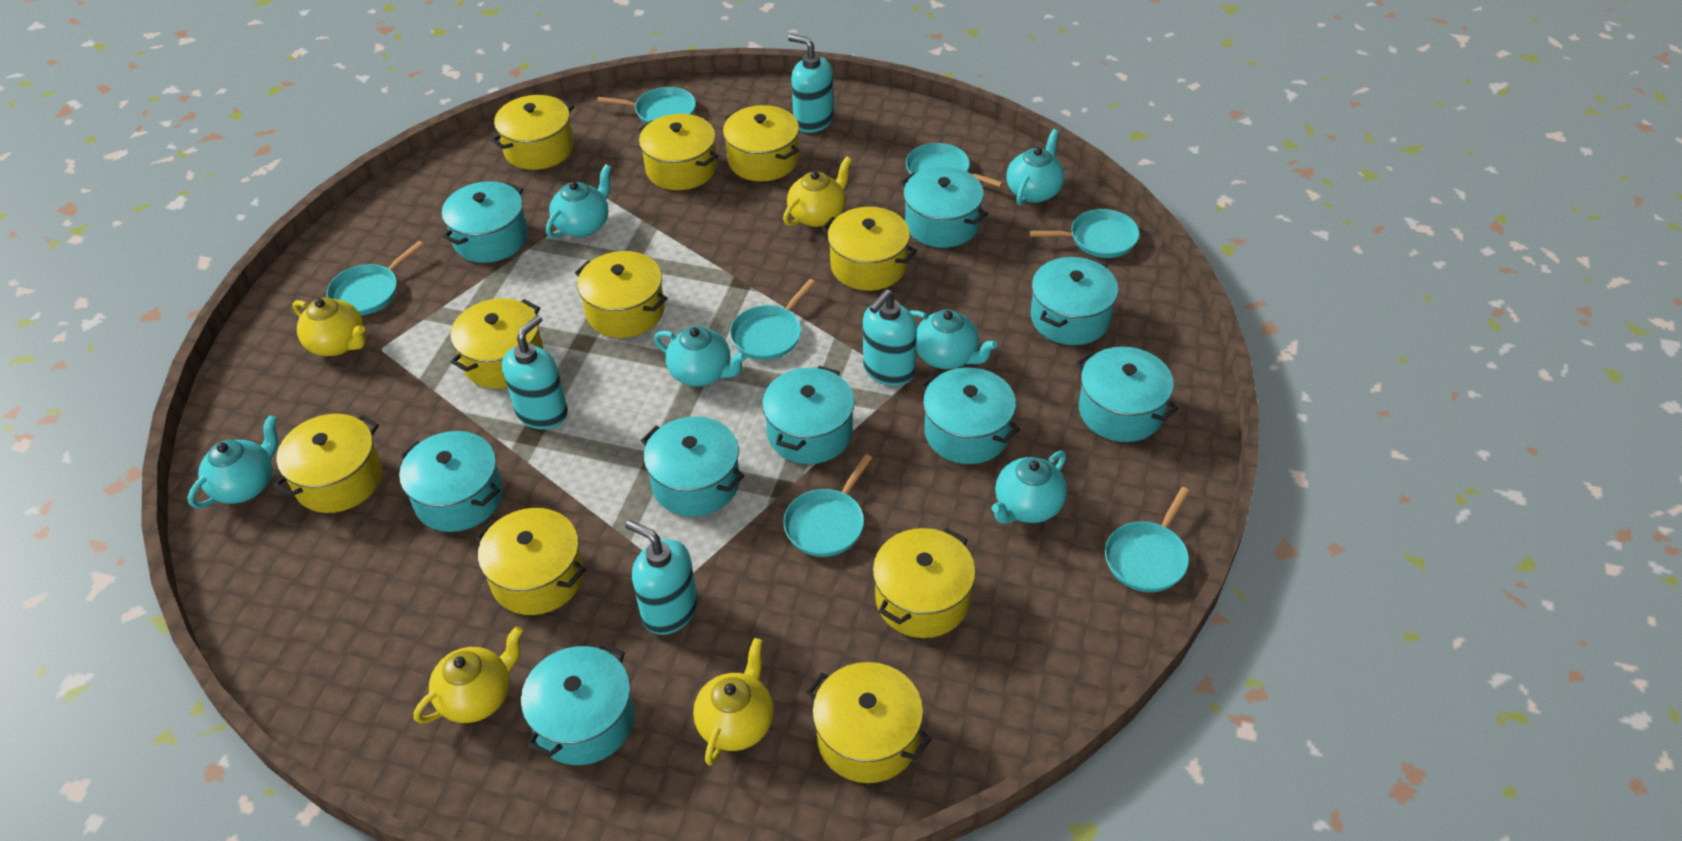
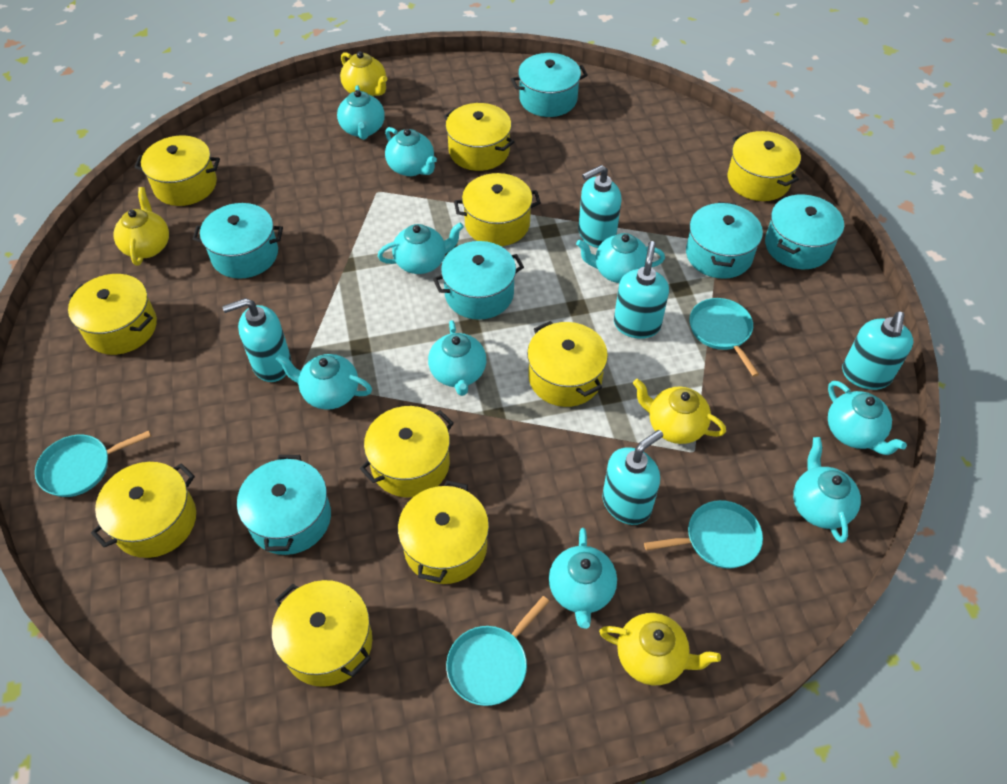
turquoise pan: 7 -> 4
turquoise pot: 9 -> 6
turquoise soap dispenser: 4 -> 5
turquoise teapot: 6 -> 9

